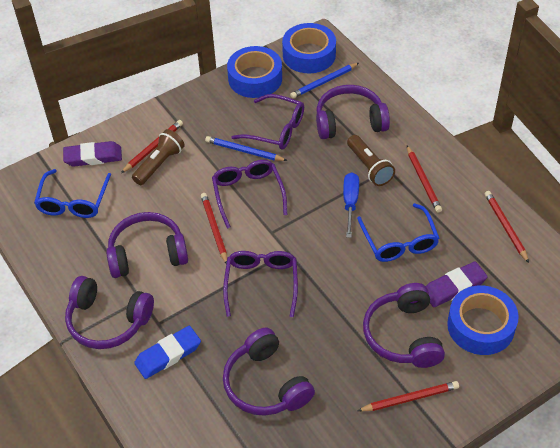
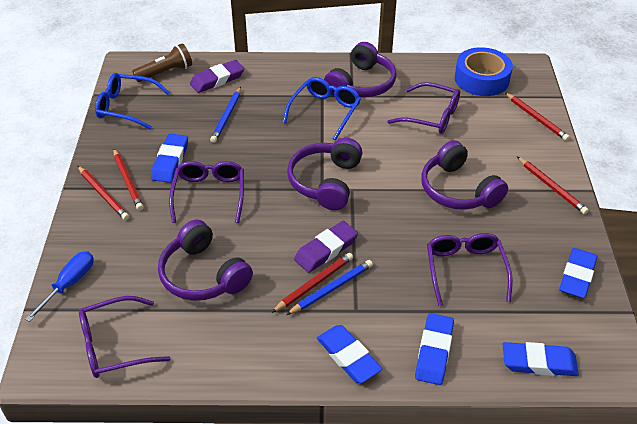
blue eraser: 1 -> 5
blue tape: 3 -> 1
brown flashlight: 2 -> 1
purple glasses: 3 -> 4
purple headphones: 5 -> 4

